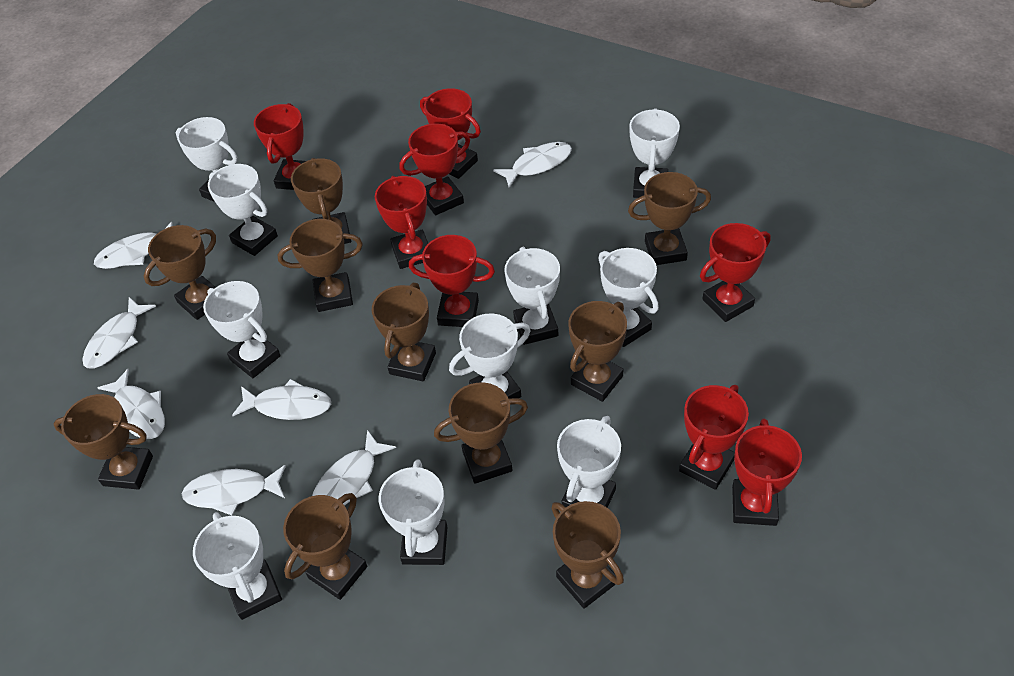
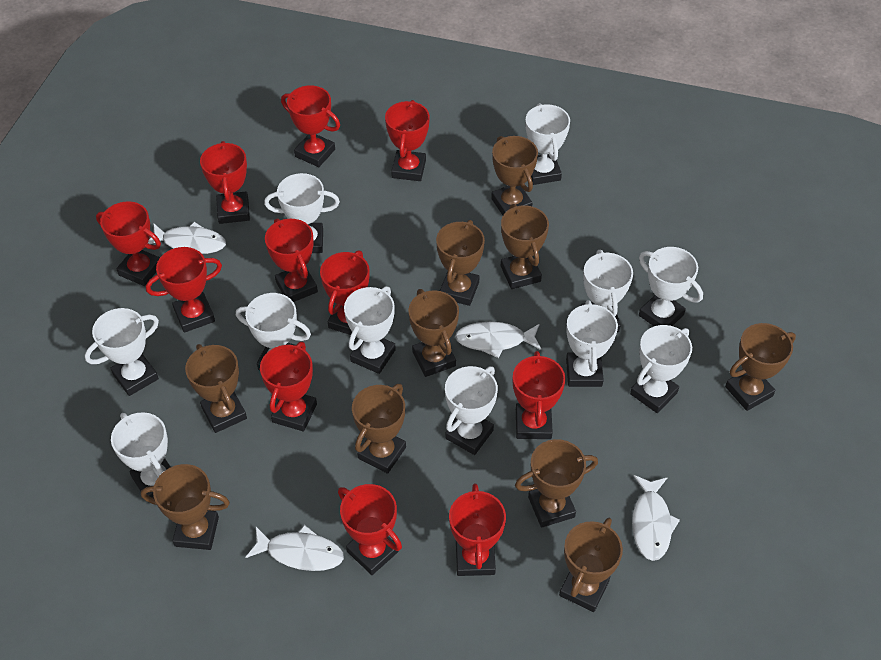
red trophy: 8 -> 11
white fish: 7 -> 4
white trophy: 10 -> 11

